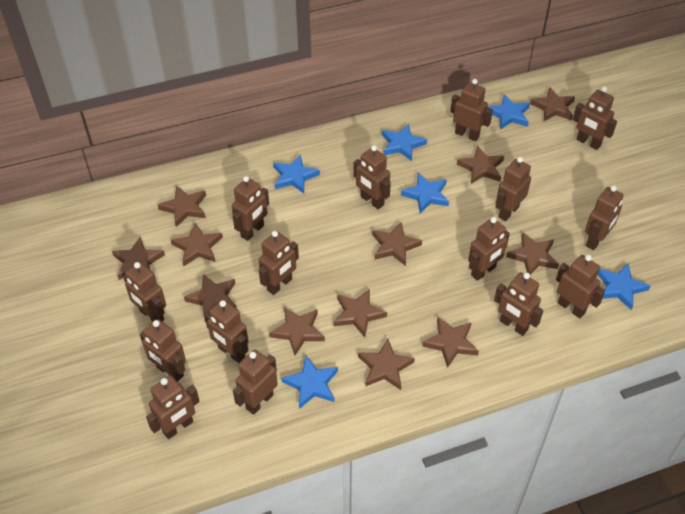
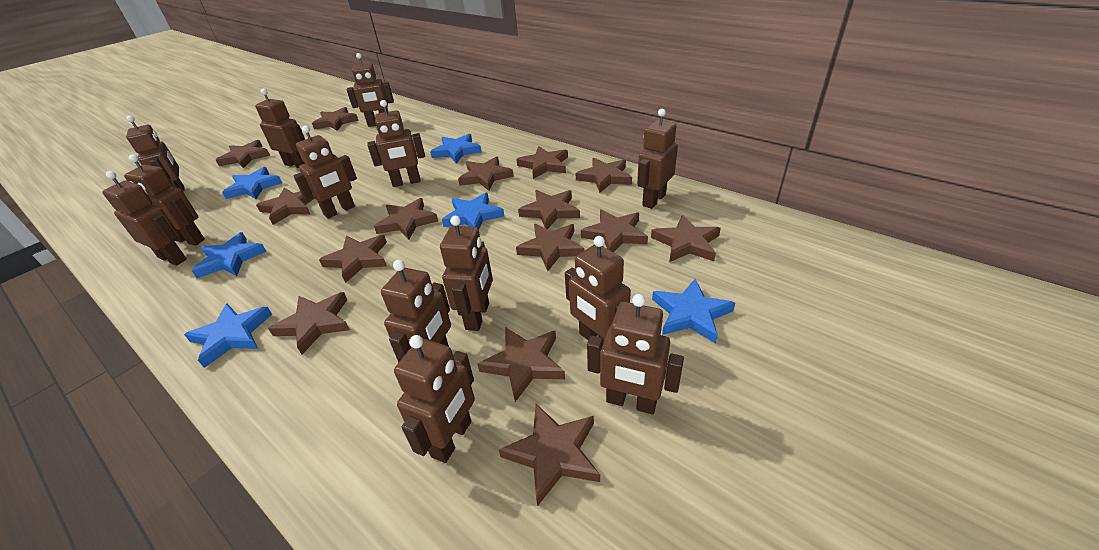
brown robot: 15 -> 13
brown star: 12 -> 15

